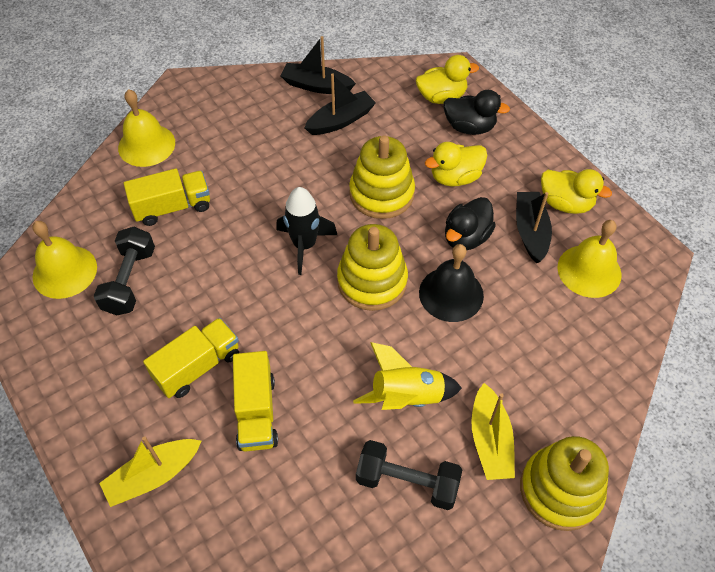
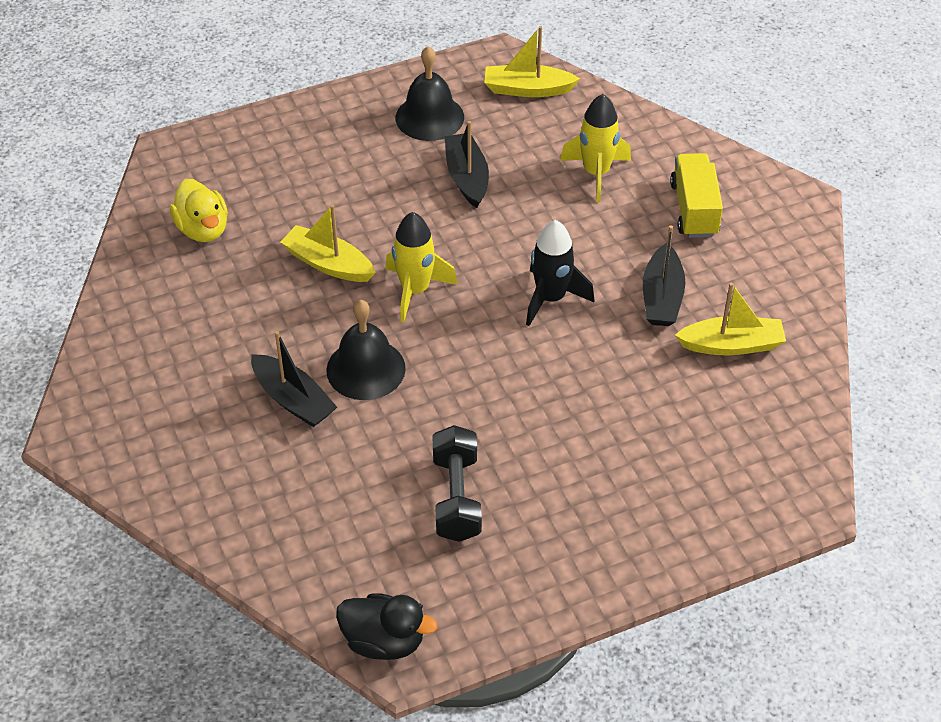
black bell: 1 -> 2
black duck: 2 -> 1
black dumbbell: 2 -> 1
yellow bell: 3 -> 0
yellow boat: 2 -> 3
yellow duck: 3 -> 1
yellow rocket: 1 -> 2
yellow stacking toy: 3 -> 0
yellow truck: 3 -> 1

